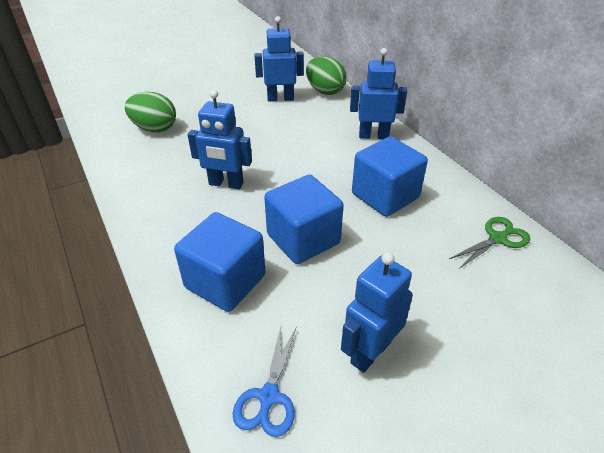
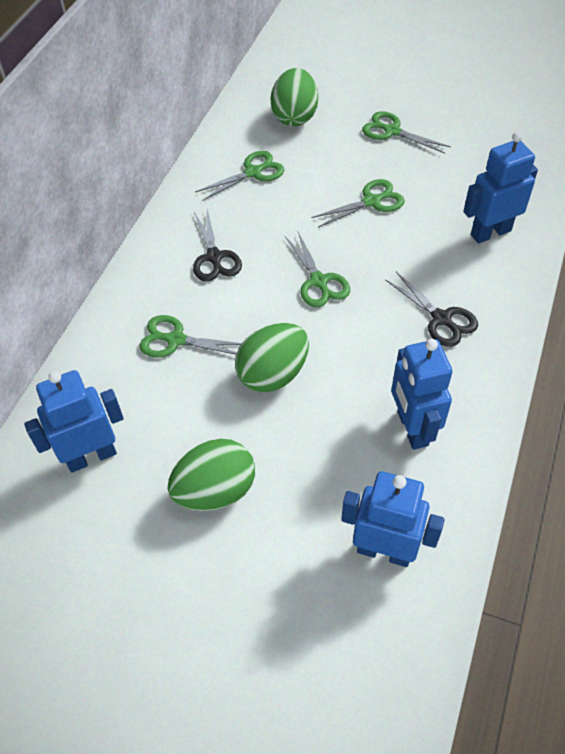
black scissors: 0 -> 2
blue cube: 3 -> 0
blue scissors: 1 -> 0
green egg: 2 -> 3
green scissors: 1 -> 5

